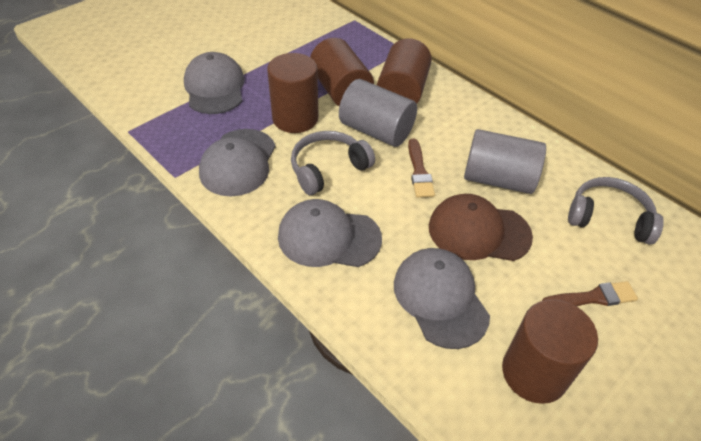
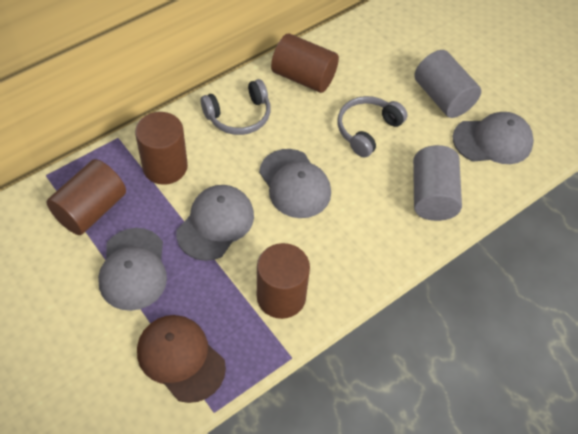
brown brush: 2 -> 0

